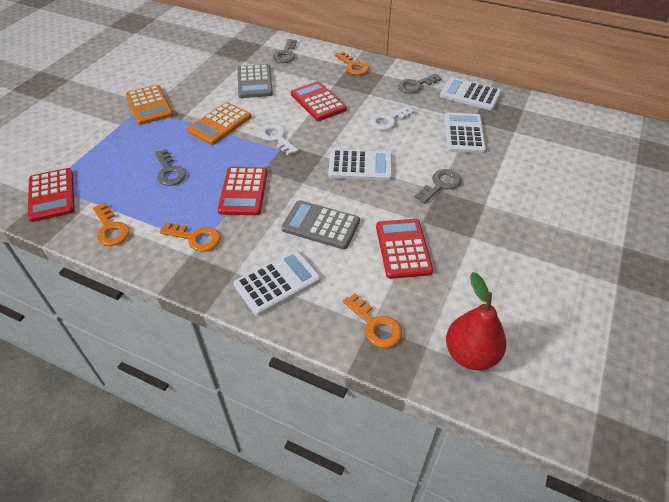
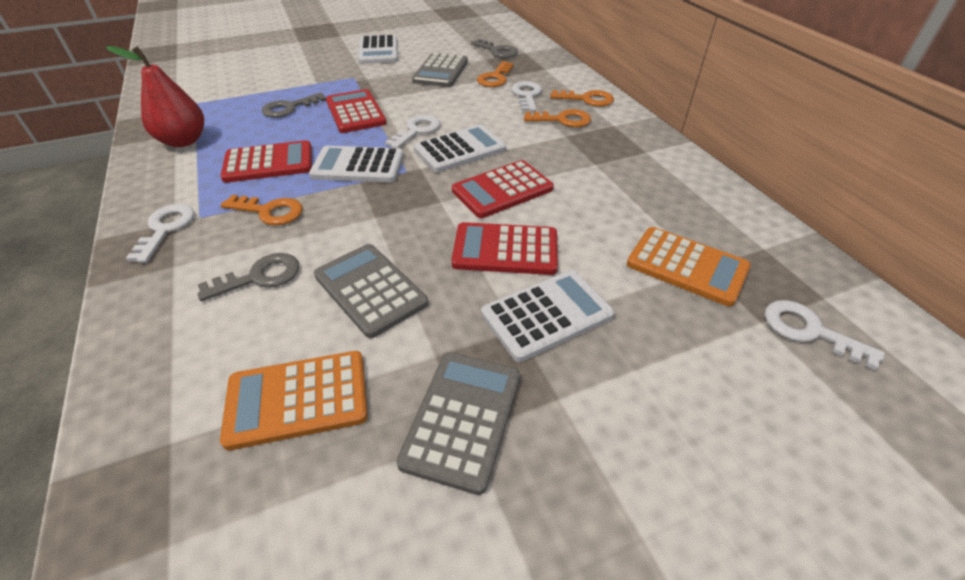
grey calculator: 2 -> 3
grey key: 4 -> 3
white key: 2 -> 4

